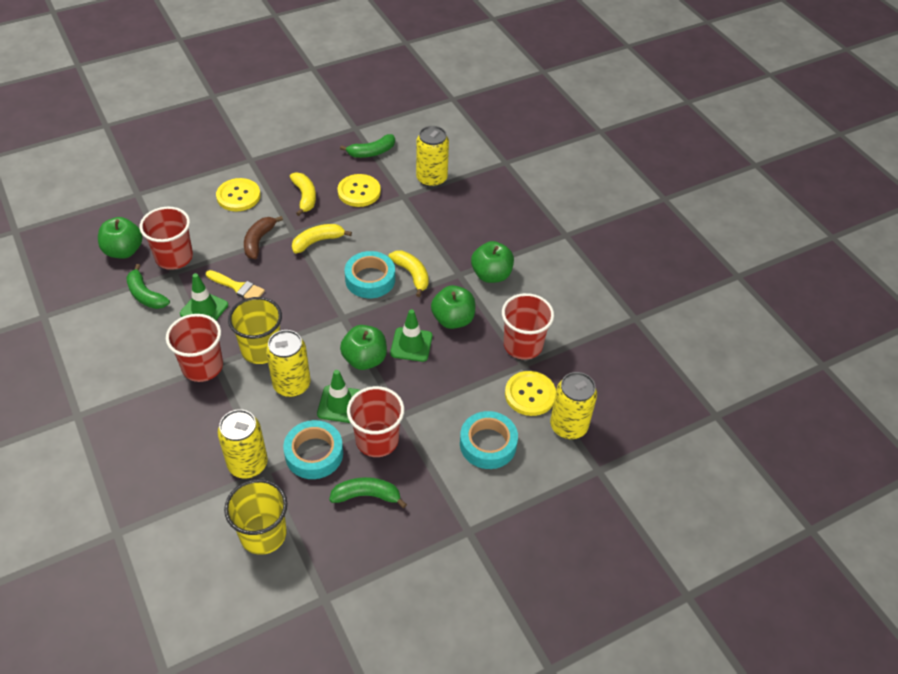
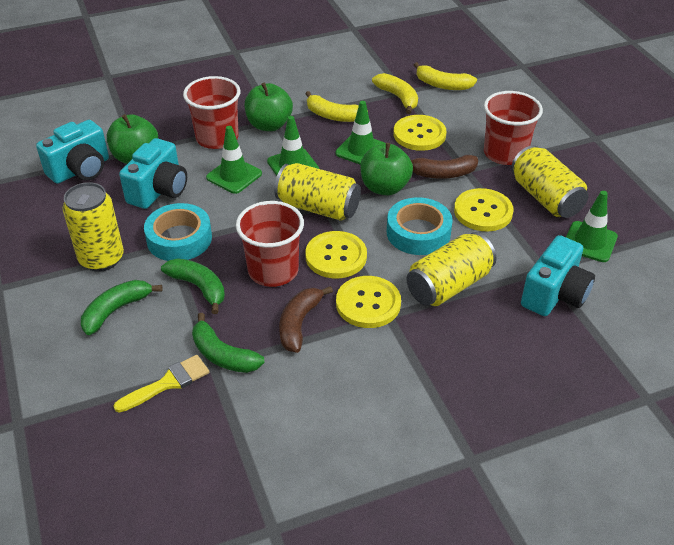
brown banana: 1 -> 2
green apple: 4 -> 3
green traffic cone: 3 -> 4
red cup: 4 -> 3
turquoise camera: 0 -> 3
turquoise tape: 3 -> 2
yellow button: 3 -> 4
yellow cup: 2 -> 0

